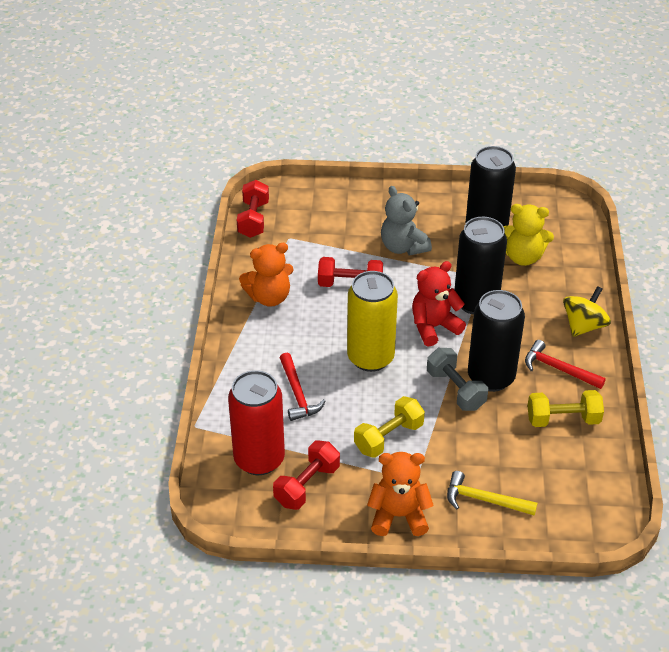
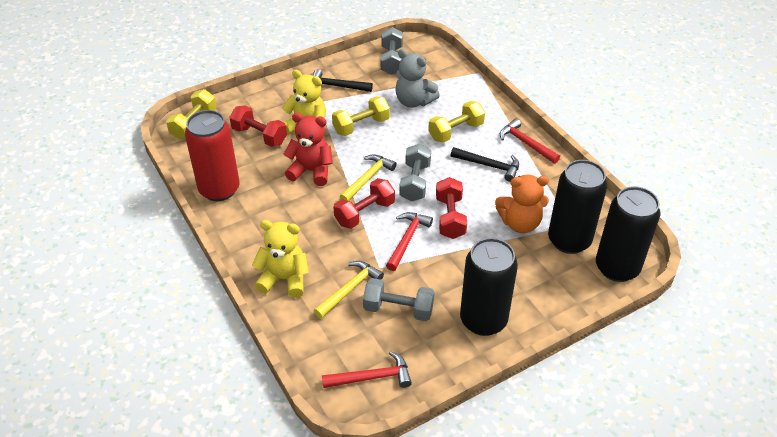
black hammer: 0 -> 2
grey dumbbell: 1 -> 3
orange teddy bear: 2 -> 1
red hammer: 2 -> 3
yellow can: 1 -> 0
yellow dumbbell: 2 -> 3
yellow hammer: 1 -> 2
yellow spinning top: 1 -> 0
yellow teddy bear: 1 -> 2

